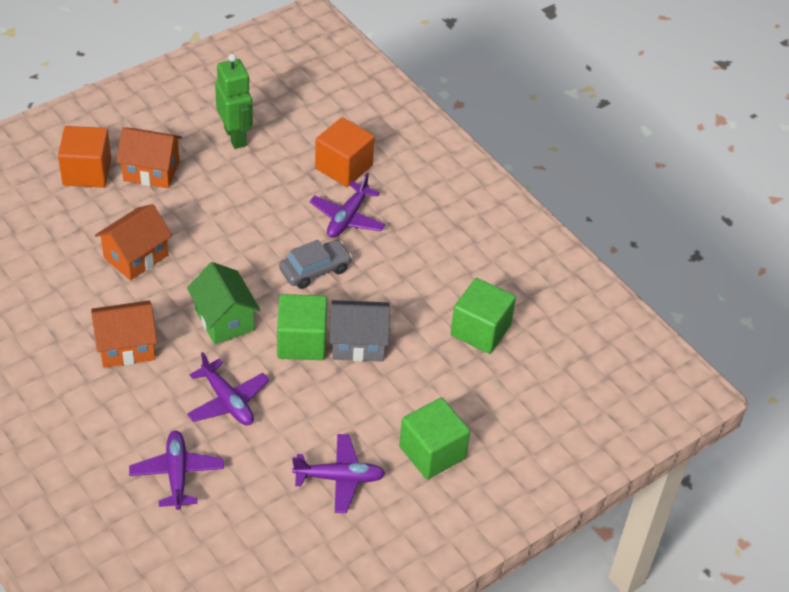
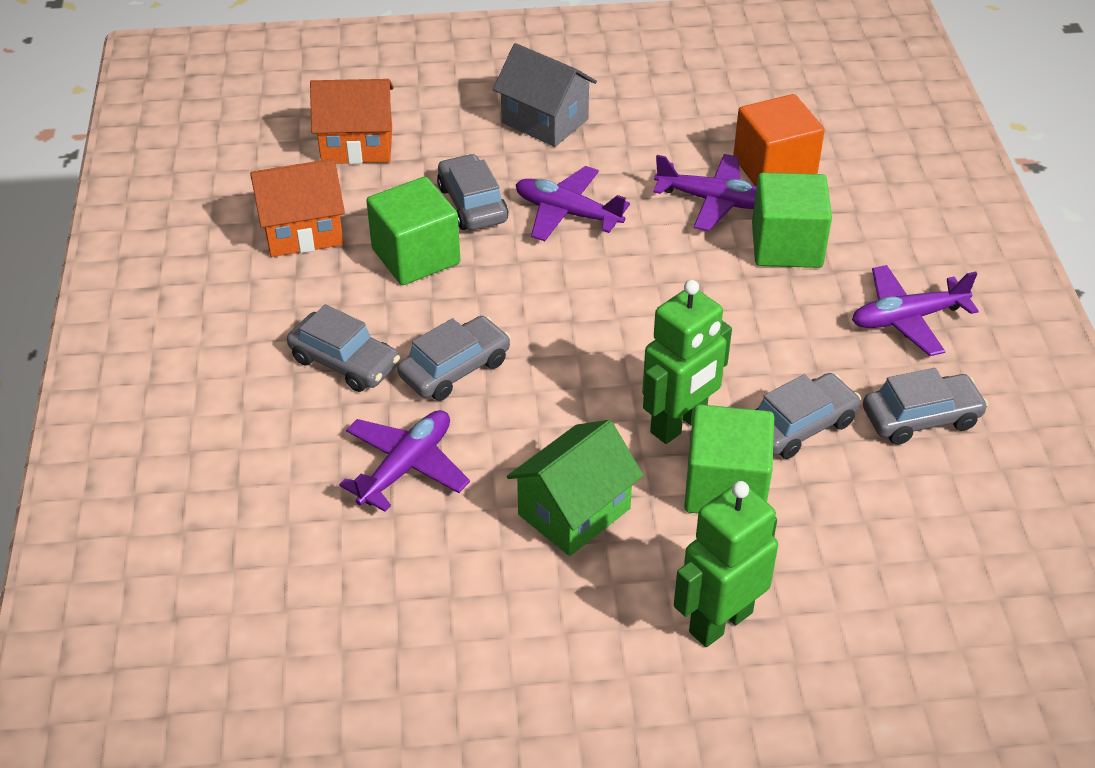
green robot: 1 -> 2
grey car: 1 -> 5
orange cube: 2 -> 1
orange house: 3 -> 2

